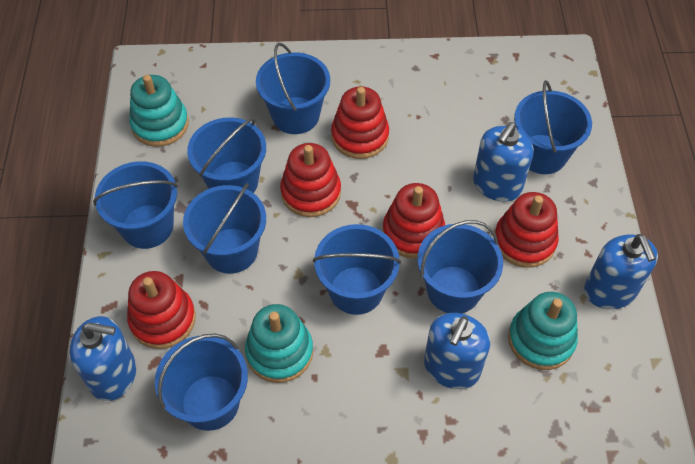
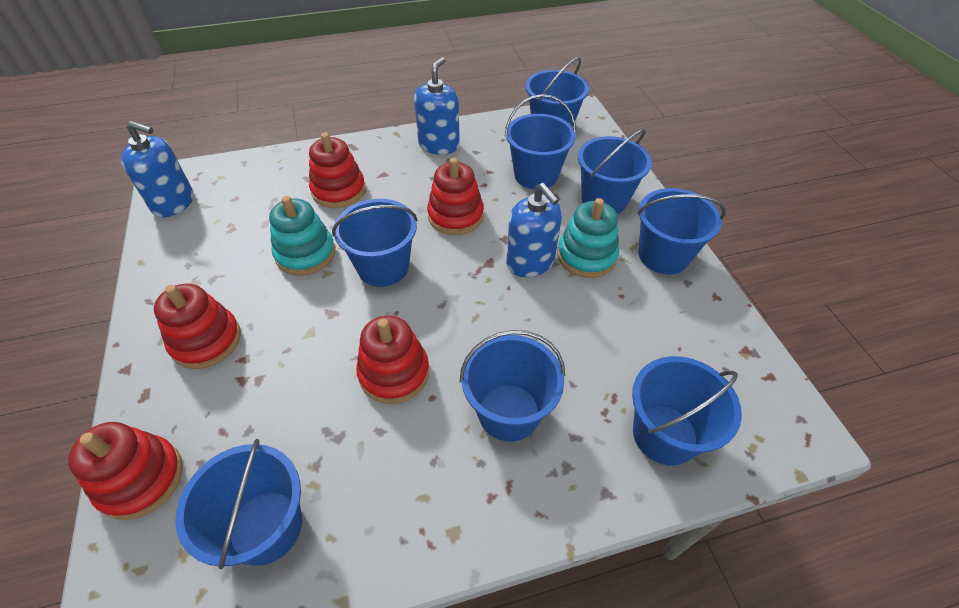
blue soap dispenser: 4 -> 3
turquoise stacking toy: 3 -> 2

